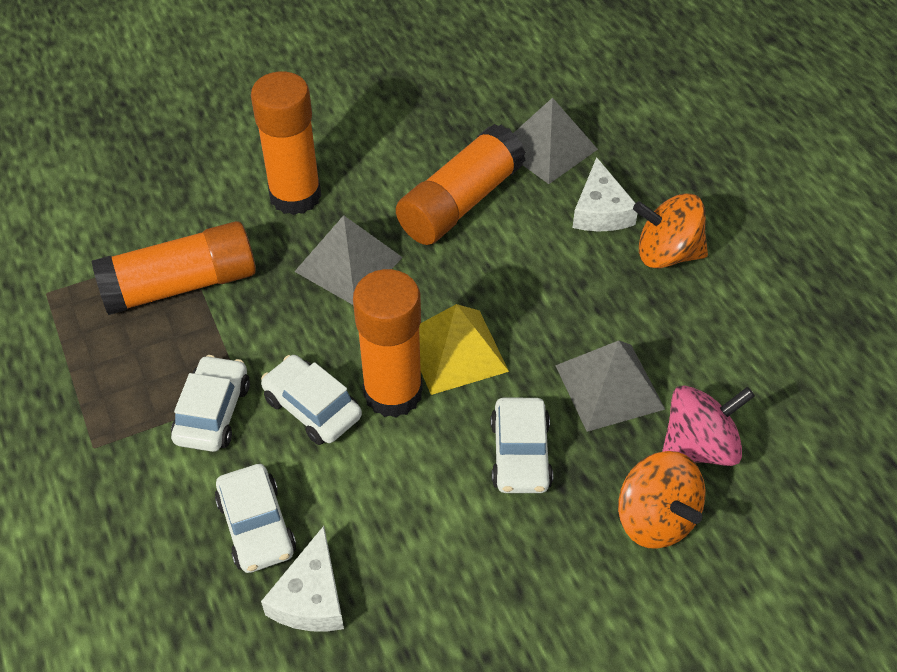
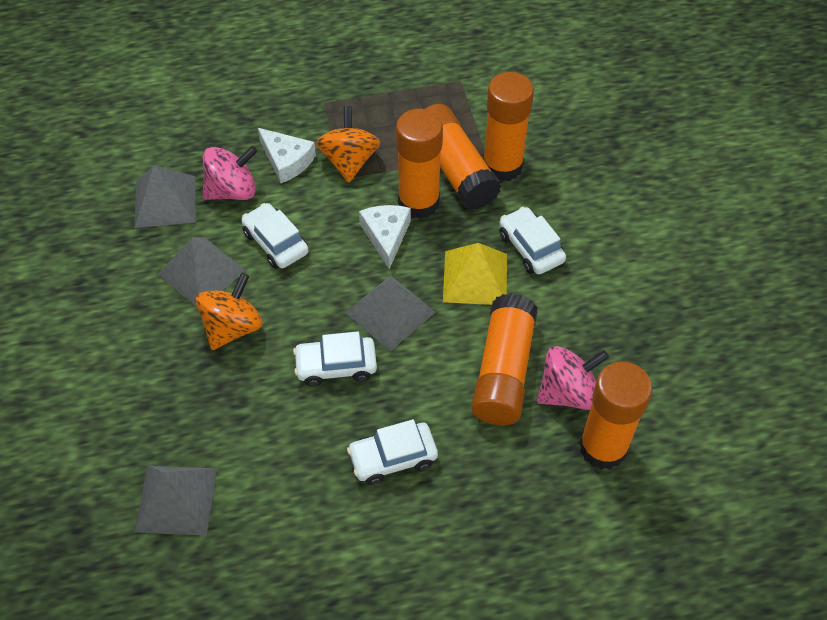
grey pyramid: 3 -> 4
orange glue stick: 4 -> 5
pink spinning top: 1 -> 2

